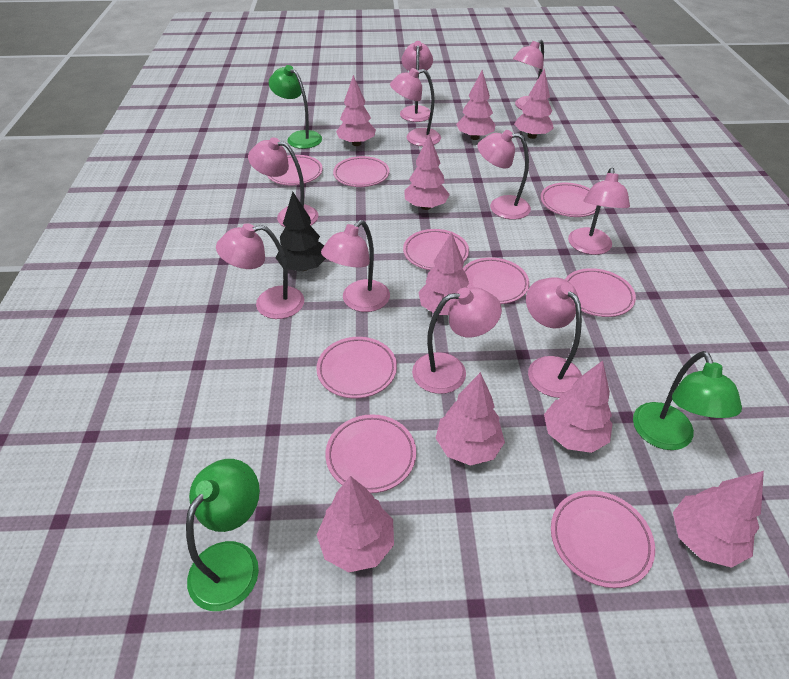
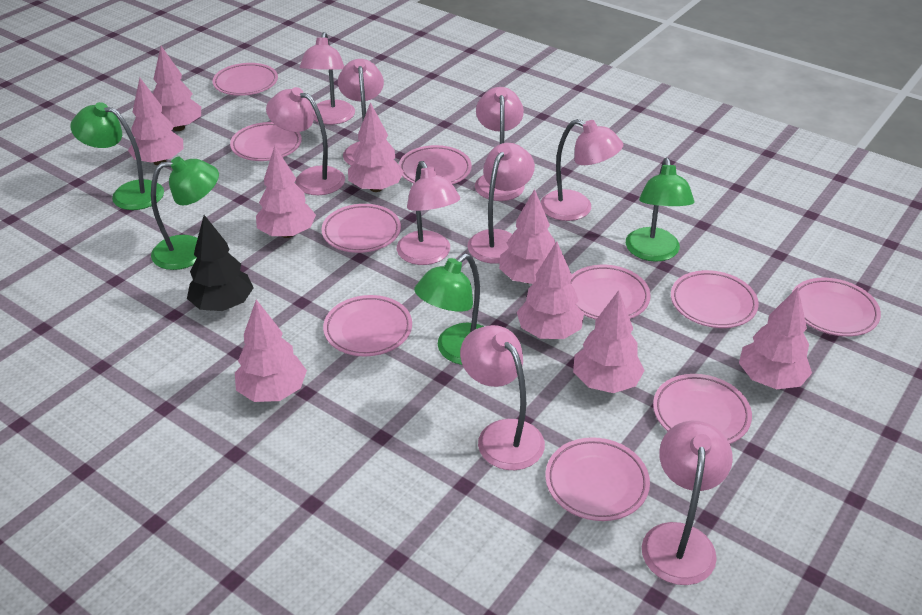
green lamp: 3 -> 4
pink lamp: 10 -> 9
pink plate: 9 -> 10

